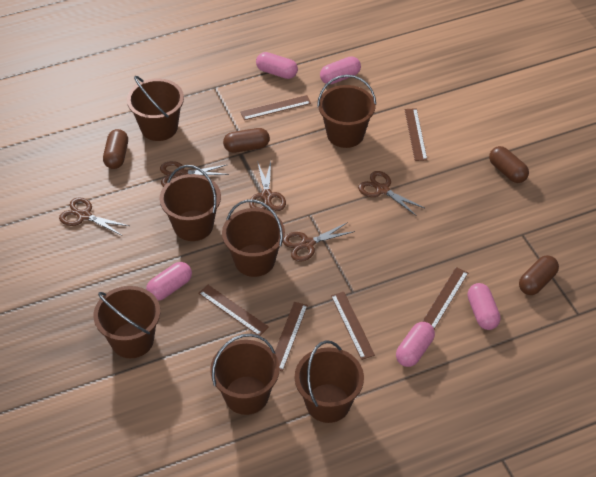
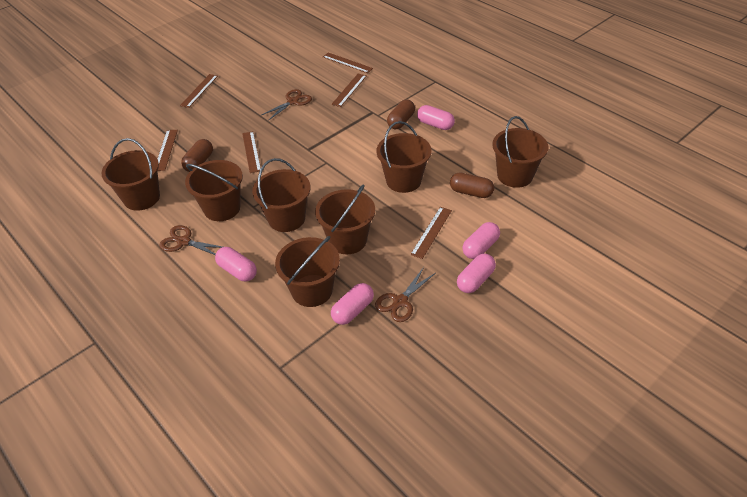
brown capsule: 4 -> 3
brown scissors: 5 -> 3

